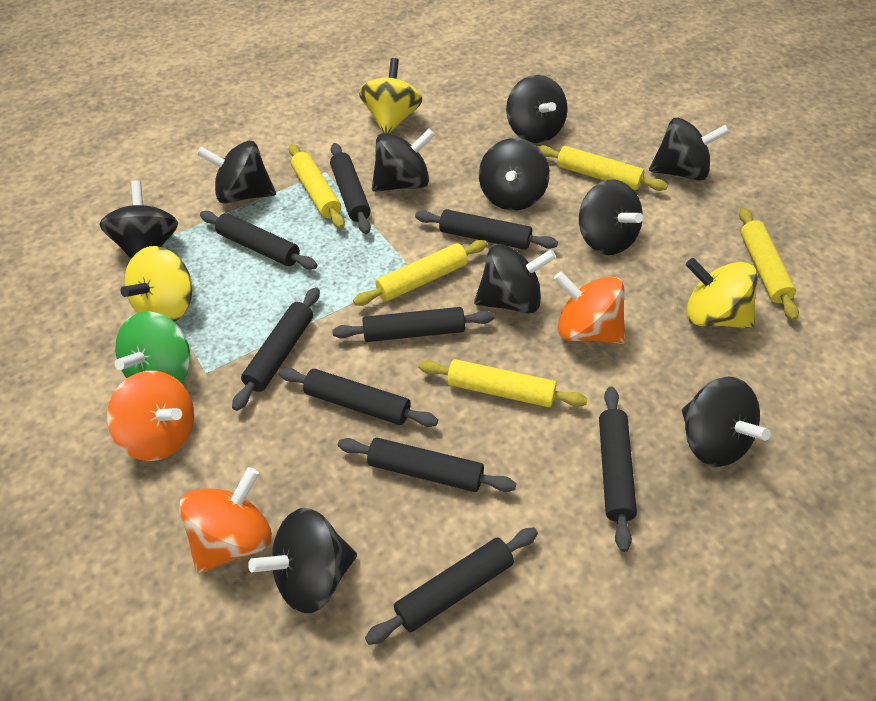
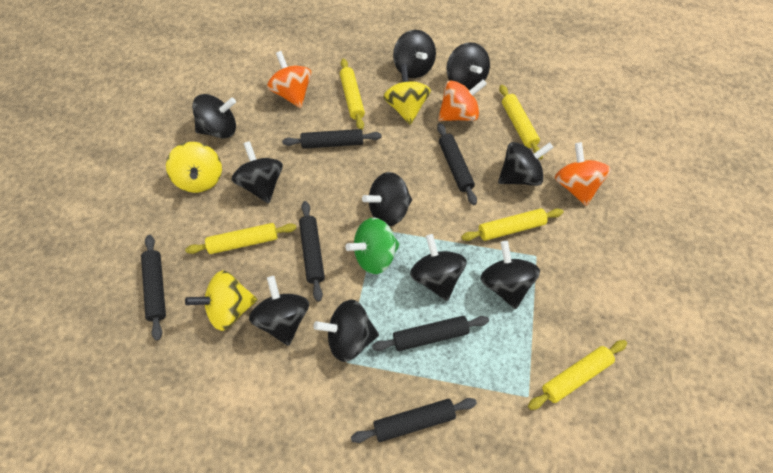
black rolling pin: 9 -> 6

